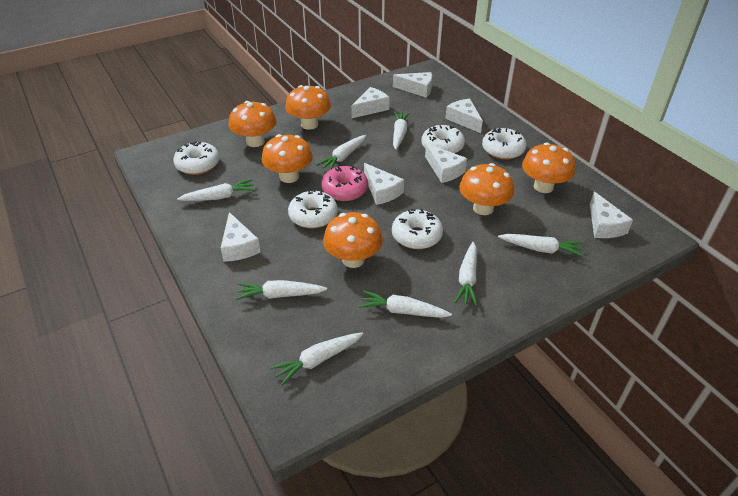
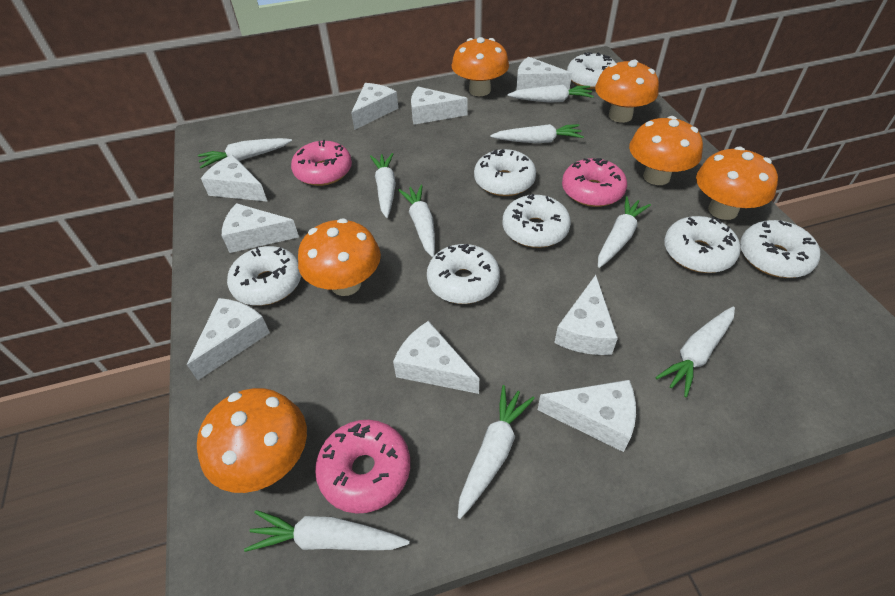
pink donut: 1 -> 3
white carrot: 8 -> 9
white cheese: 7 -> 9
white donut: 5 -> 7

